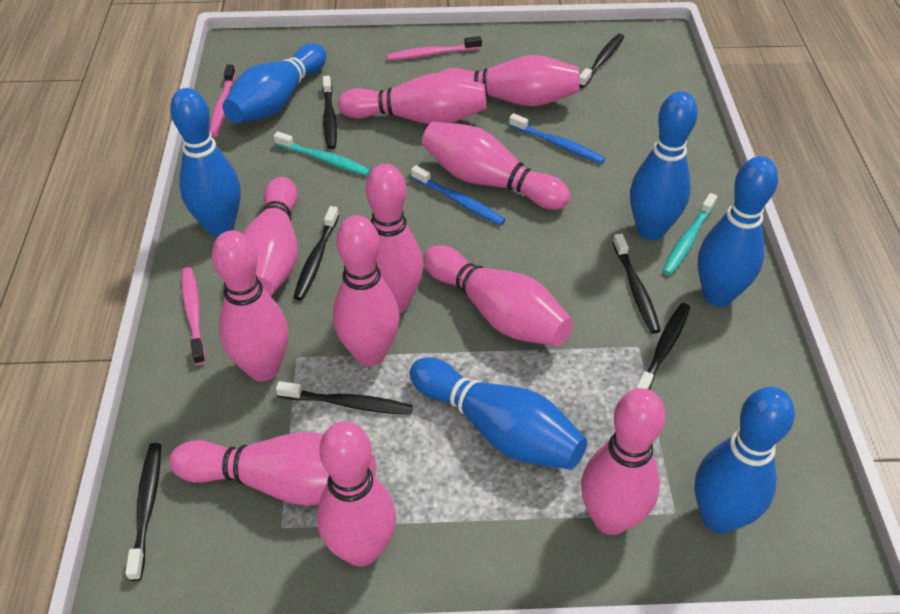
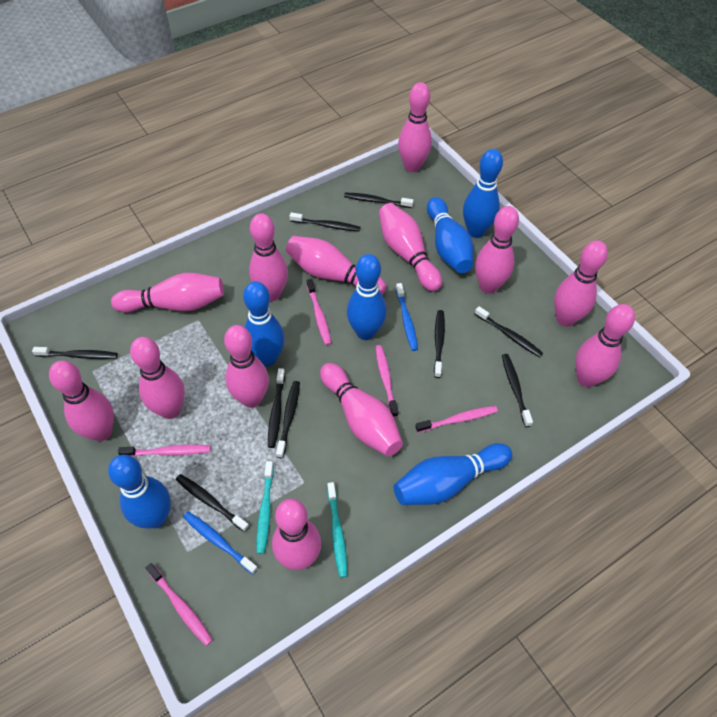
black toothbrush: 7 -> 9
pink bowling pin: 11 -> 13
pink toothbrush: 3 -> 5

